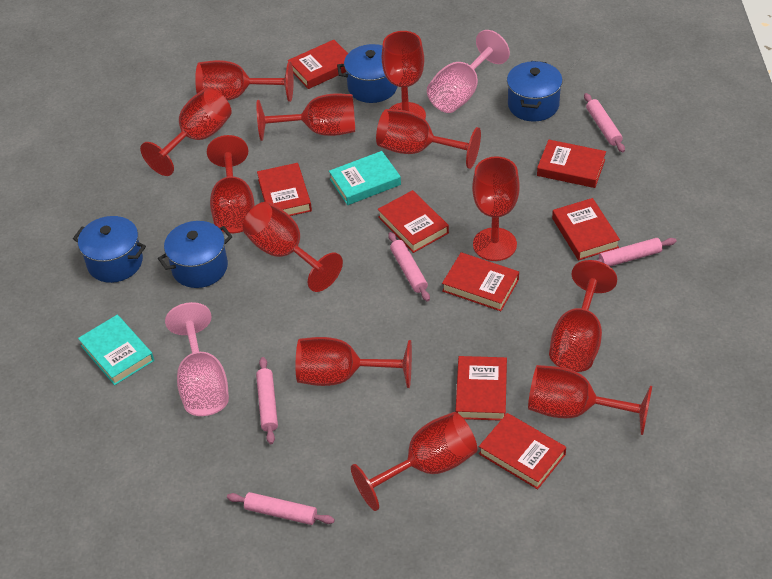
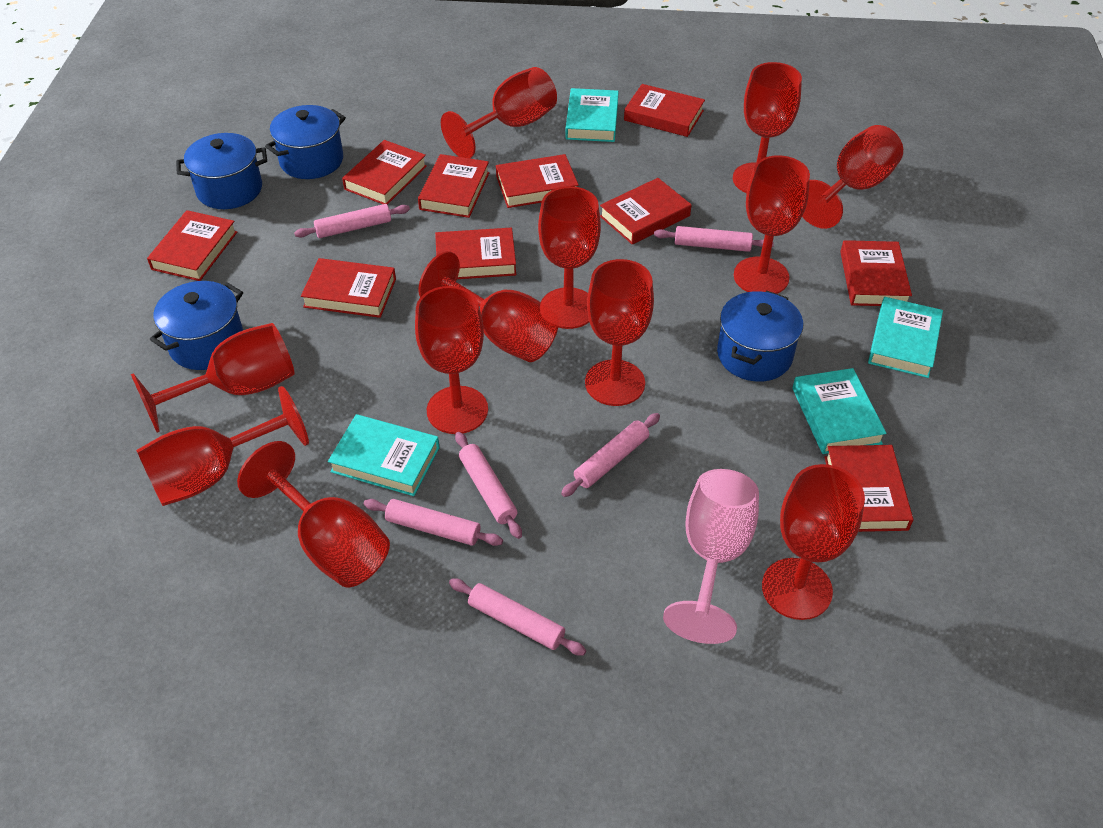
pink goblet: 2 -> 1
pink rolling pin: 5 -> 6
red book: 8 -> 10
turquoise book: 2 -> 4

